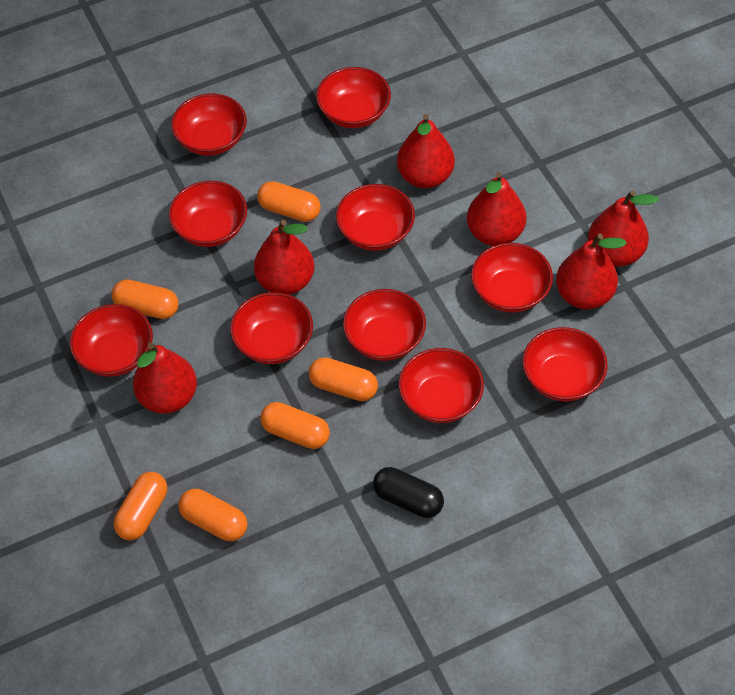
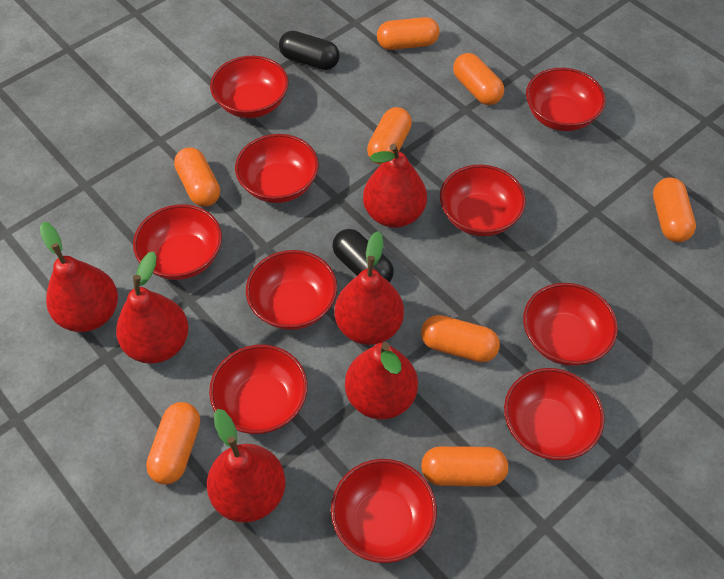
black capsule: 1 -> 2
orange capsule: 6 -> 8

